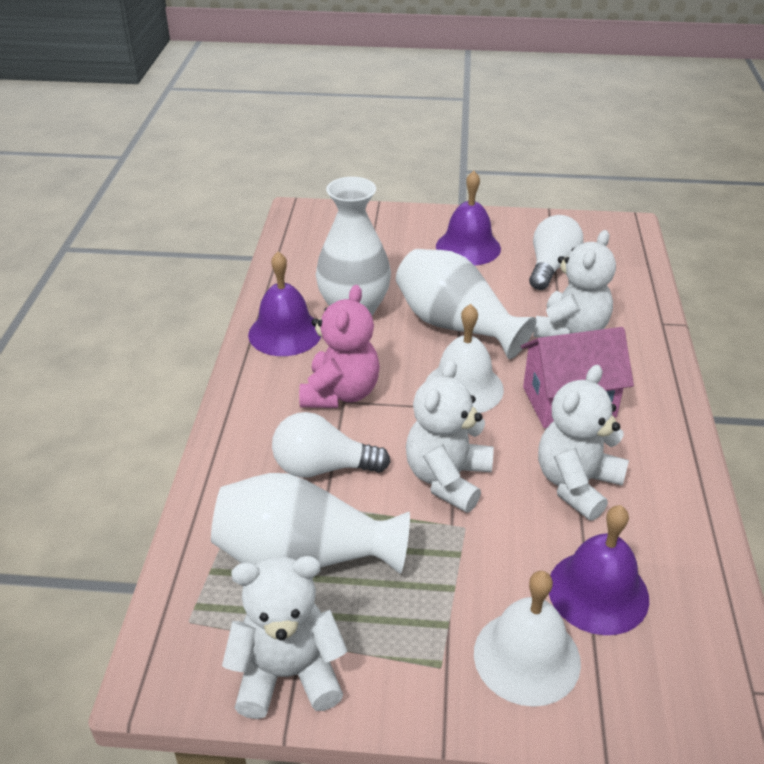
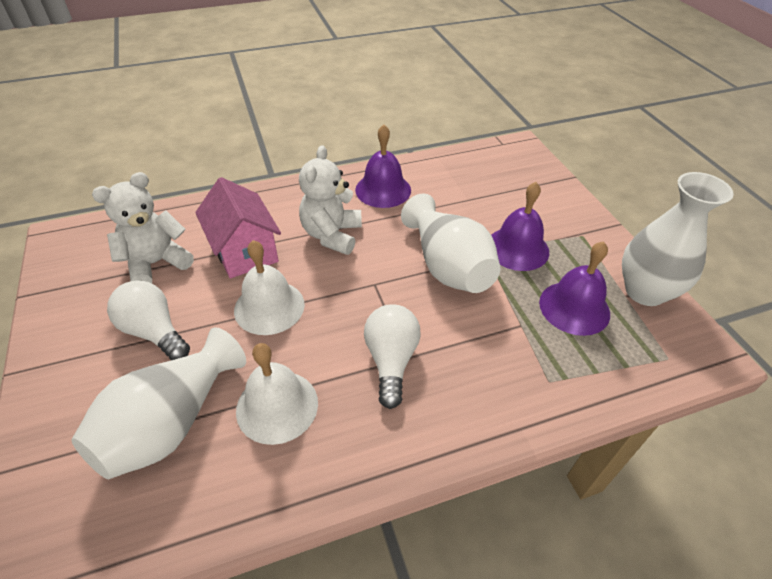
pink teddy bear: 1 -> 0
white teddy bear: 4 -> 2

